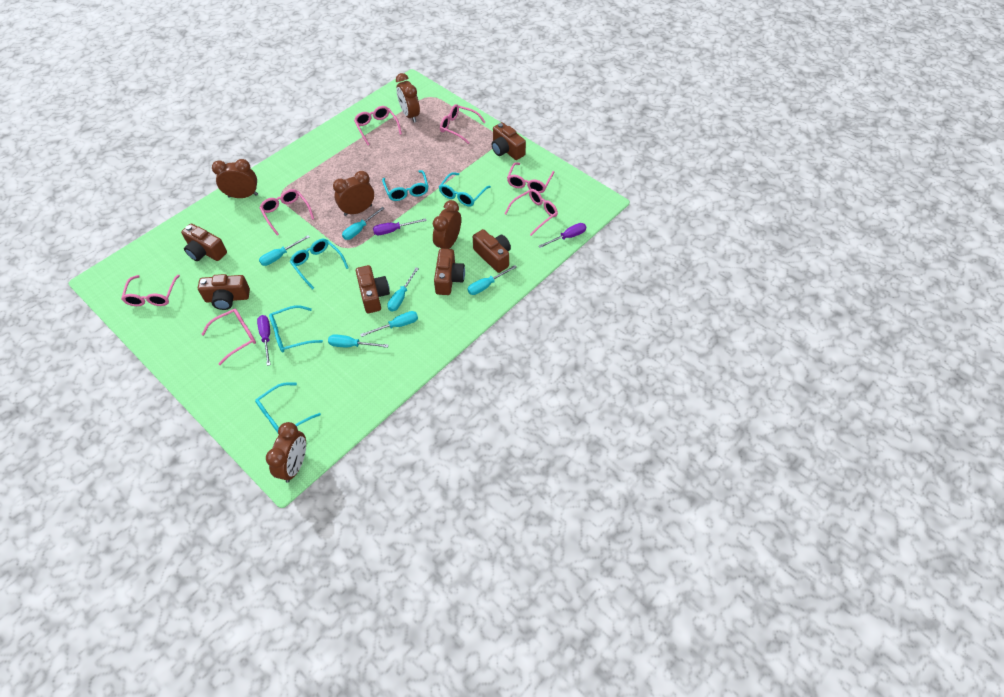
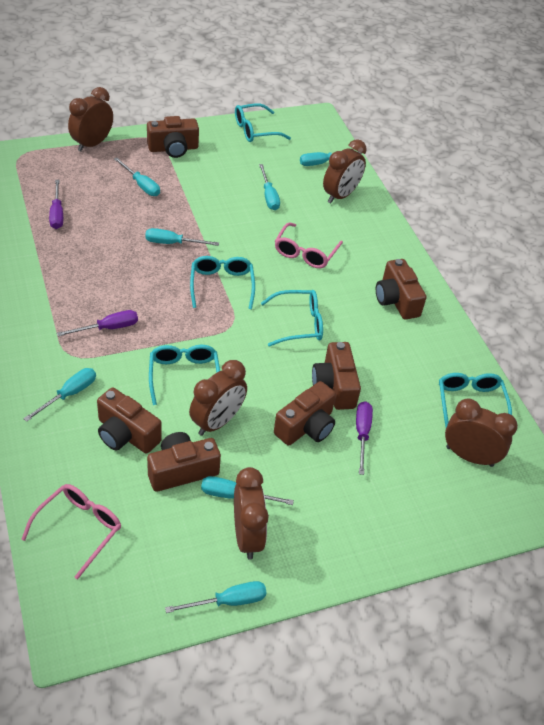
pink glasses: 7 -> 2
turquoise screwdriver: 6 -> 7

